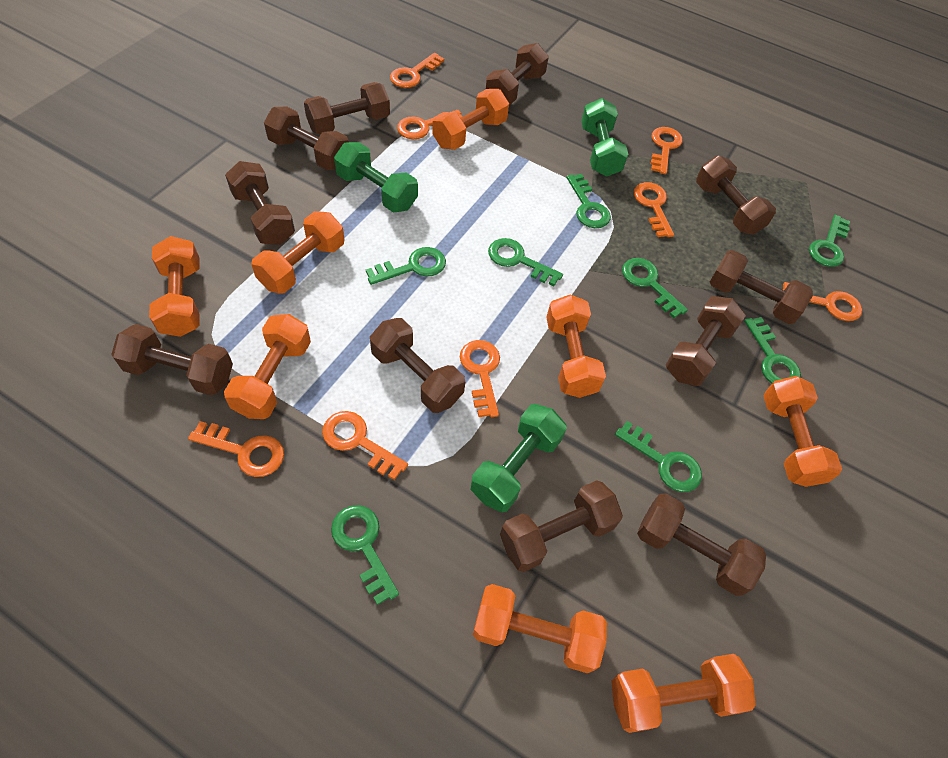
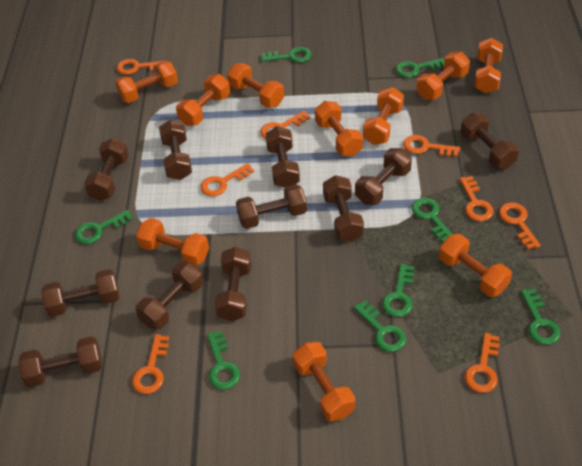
green dumbbell: 3 -> 0
orange dumbbell: 8 -> 10

